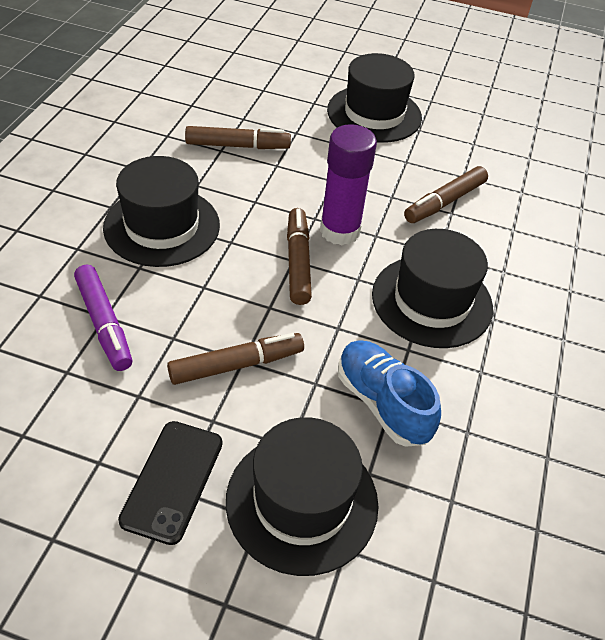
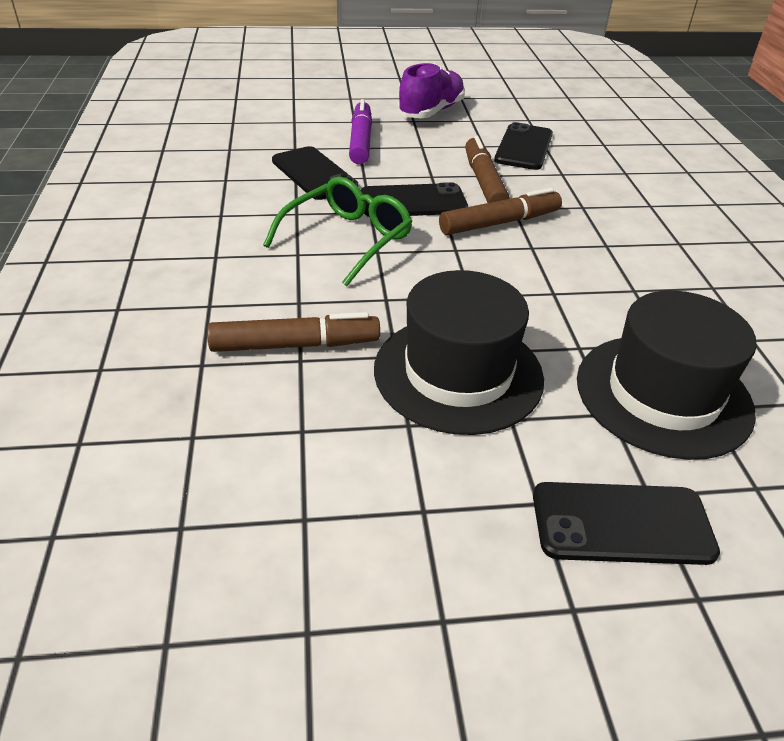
black hat: 4 -> 2
black phone: 1 -> 4
blue shoe: 1 -> 0
brown marker: 4 -> 3
green glasses: 0 -> 1
purple glue stick: 1 -> 0
purple shoe: 0 -> 1

